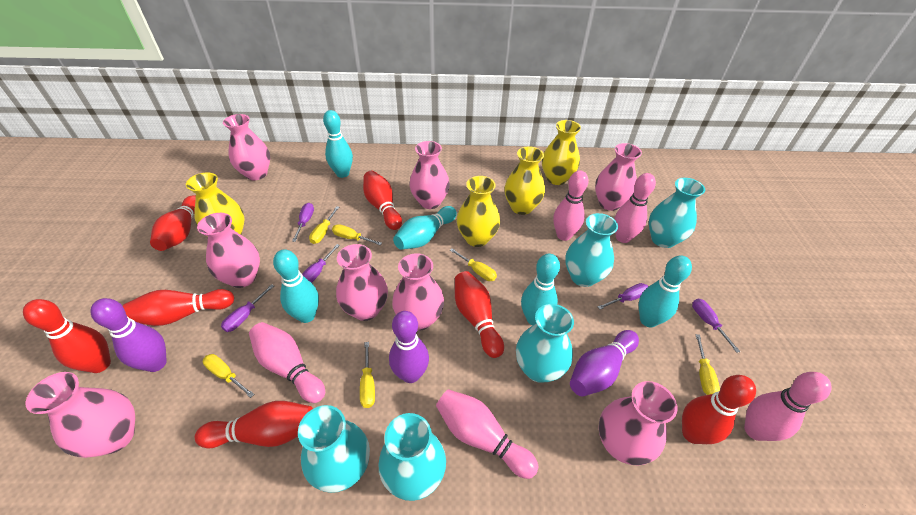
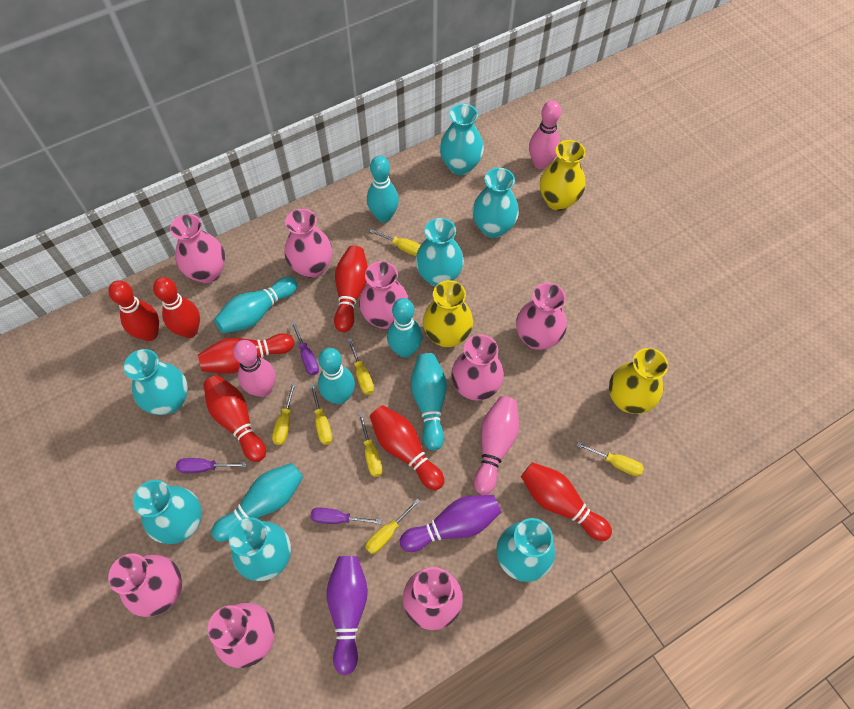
pink bowling pin: 5 -> 3
purple bowling pin: 3 -> 2
purple screwdriver: 5 -> 3
turquoise bowling pin: 5 -> 6
turquoise vase: 5 -> 7
yellow screwdriver: 6 -> 7
yellow vase: 4 -> 3

